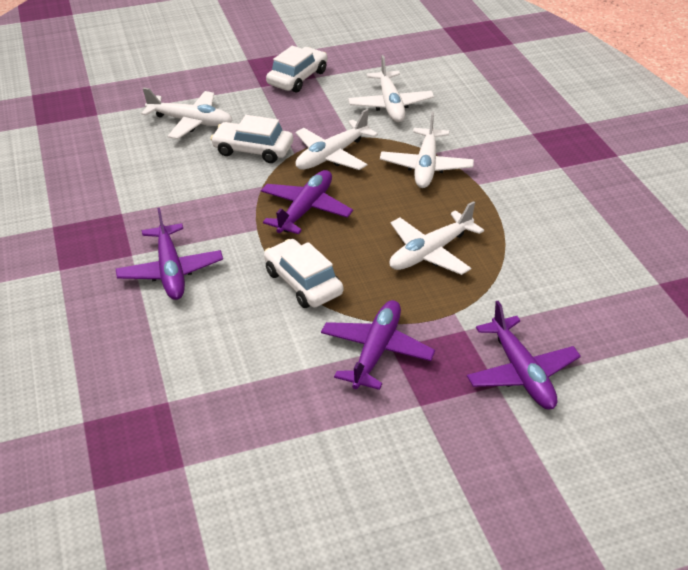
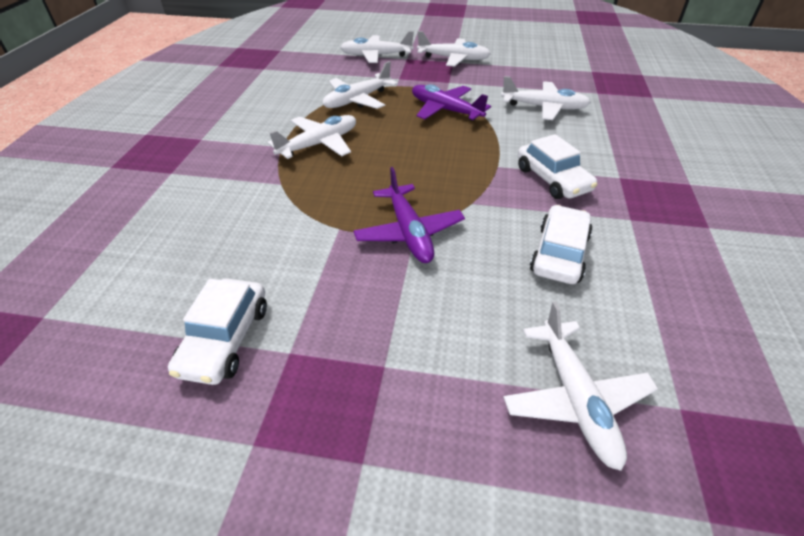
purple plane: 4 -> 2
white plane: 5 -> 6

